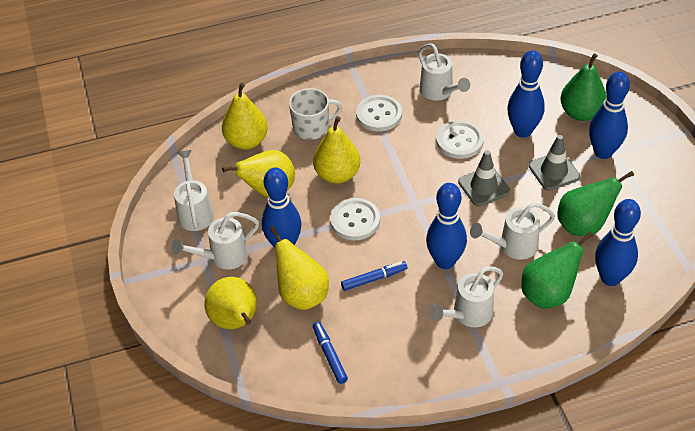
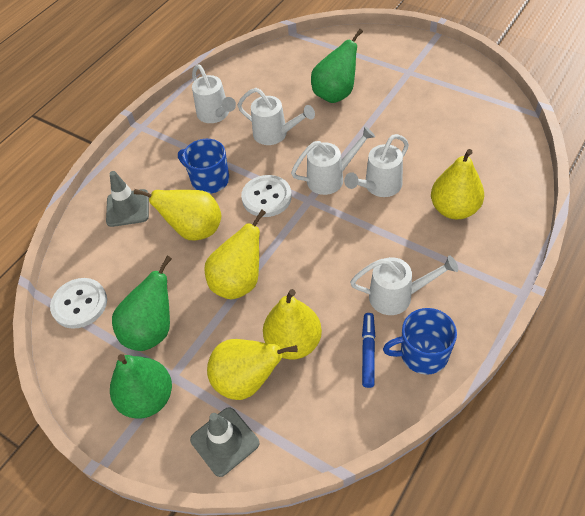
blue bowling pin: 5 -> 0
blue marker: 2 -> 1
blue mug: 0 -> 2
white button: 3 -> 2
white mug: 1 -> 0

